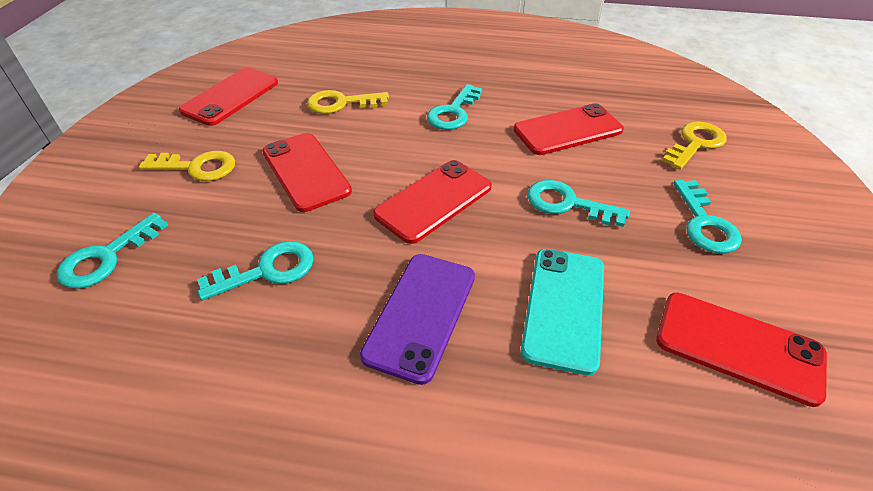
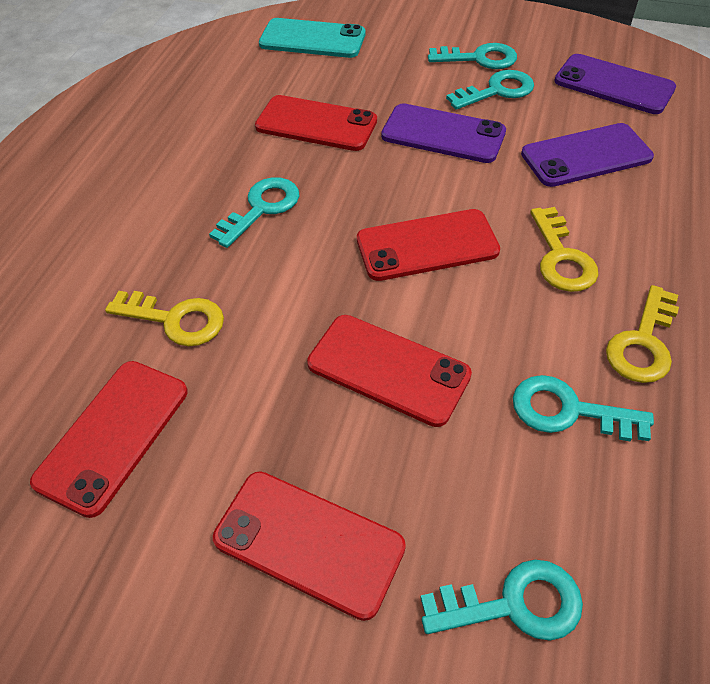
purple phone: 1 -> 3

